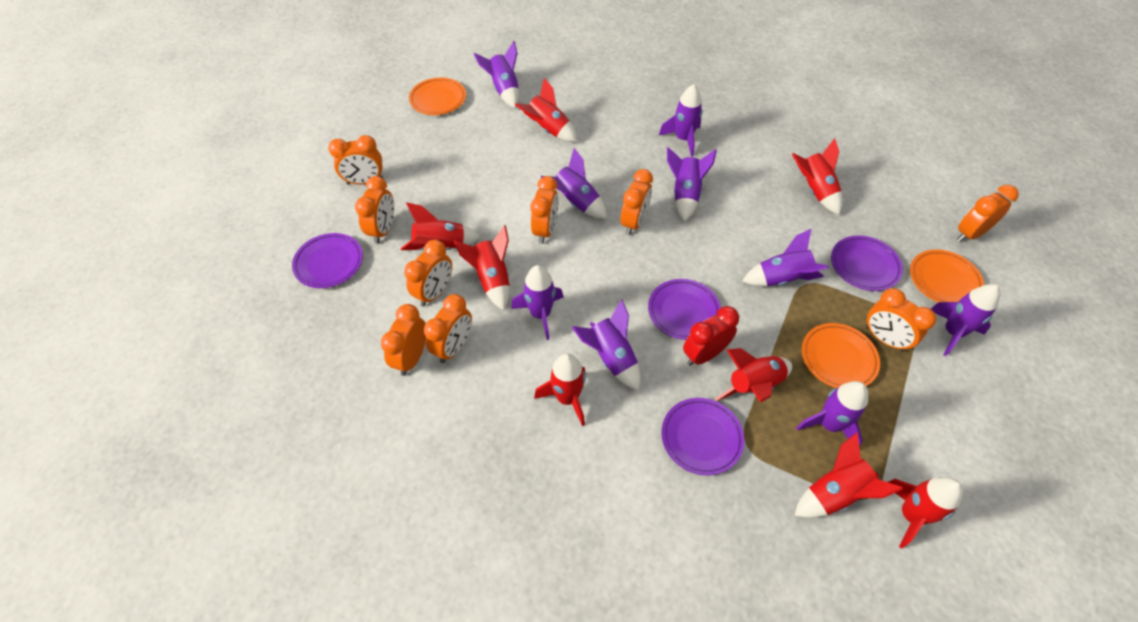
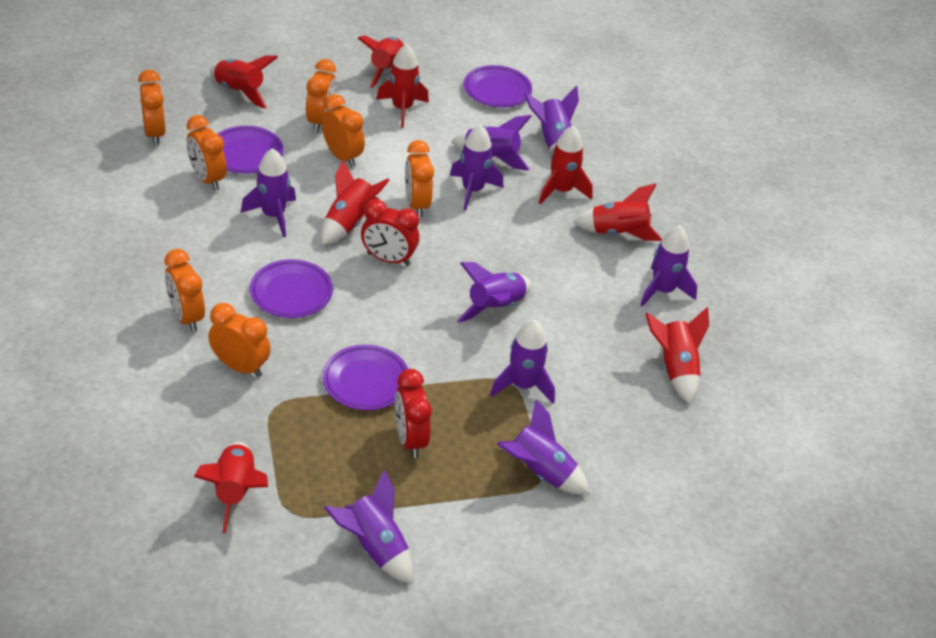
orange clock: 9 -> 7
orange plate: 3 -> 0
red clock: 1 -> 2

